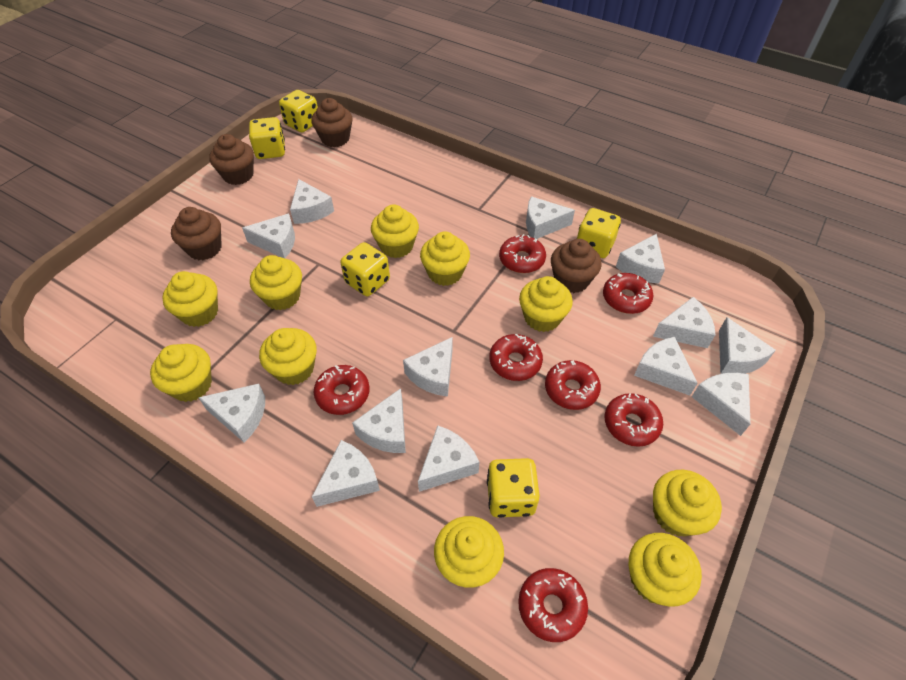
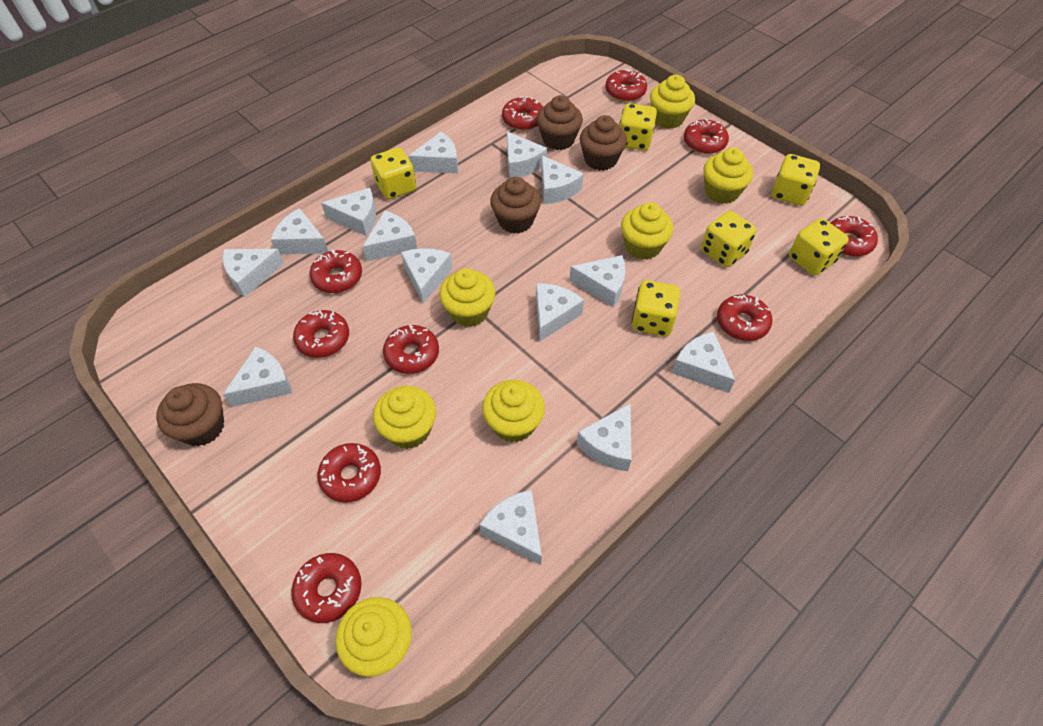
red donut: 7 -> 10
white cheese: 13 -> 14
yellow cupcake: 10 -> 7
yellow dice: 5 -> 6

